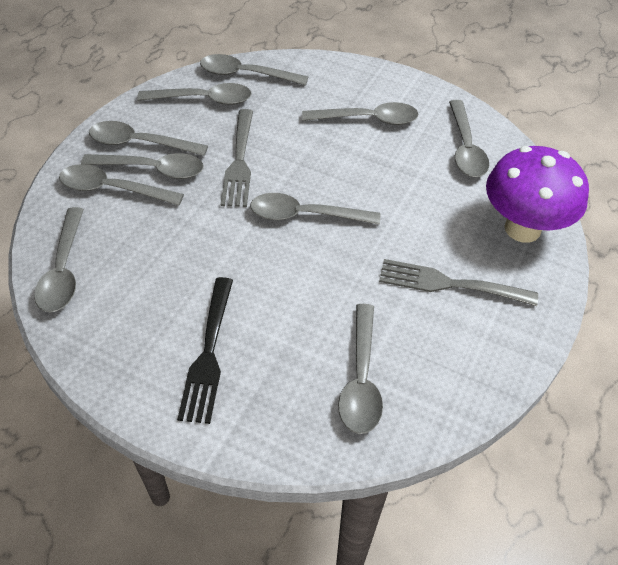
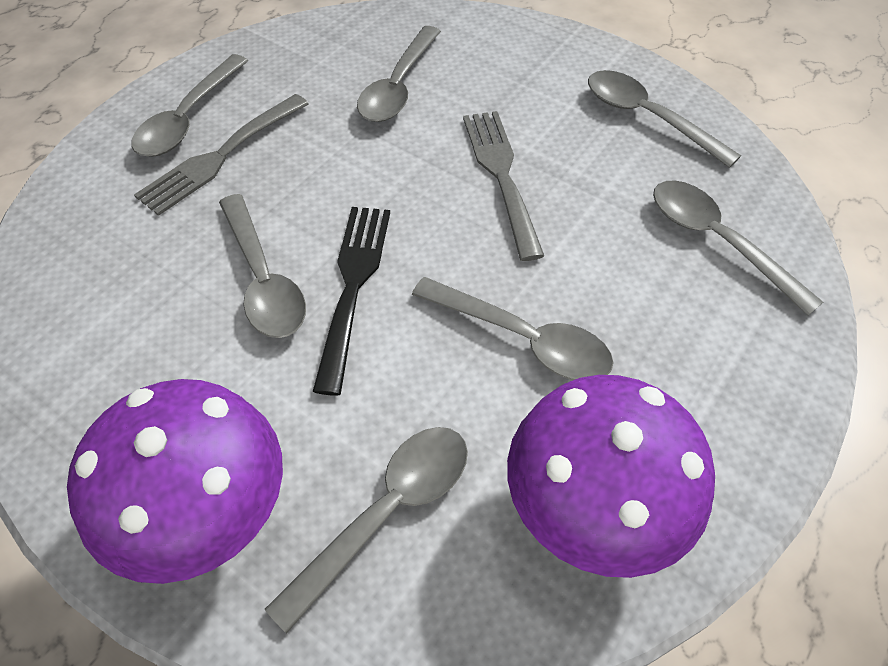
grey spoon: 10 -> 7
purple mushroom: 1 -> 2

